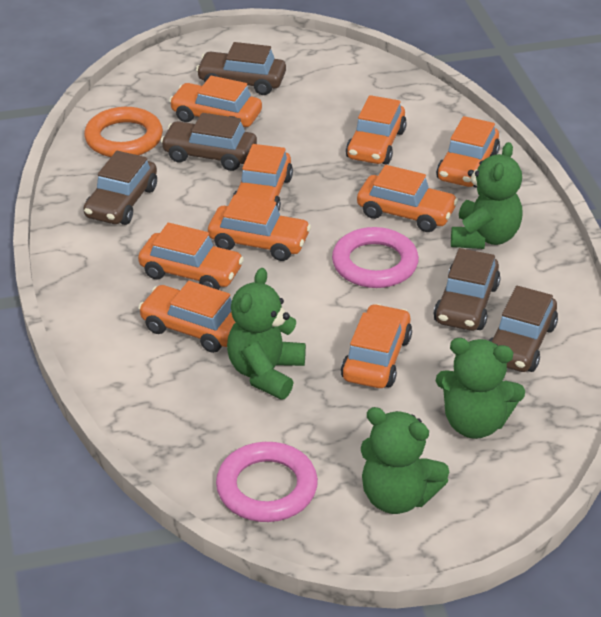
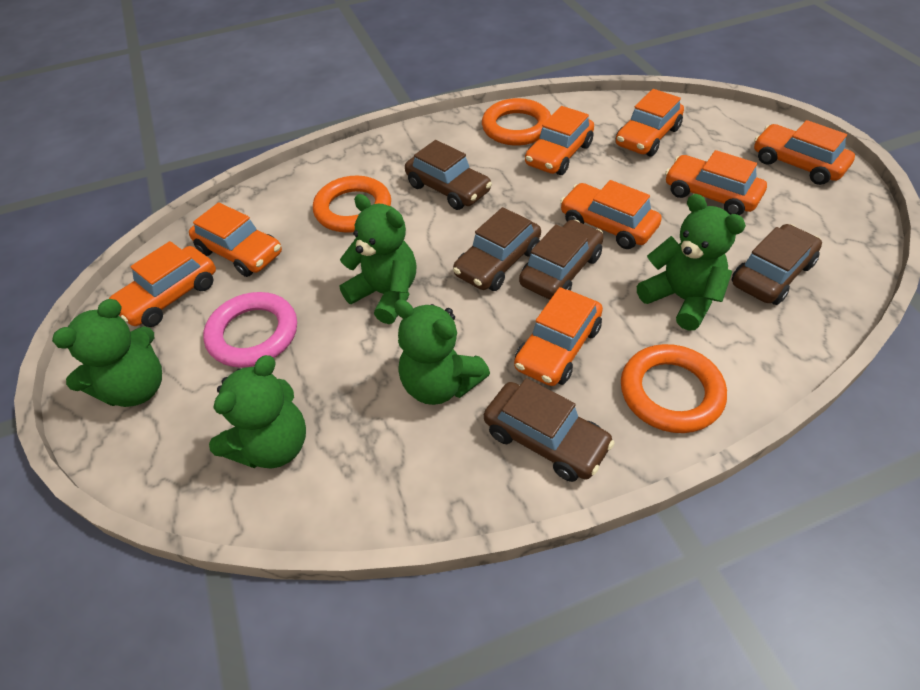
green teddy bear: 4 -> 5
orange car: 9 -> 8
orange ring: 1 -> 3
pink ring: 2 -> 1

